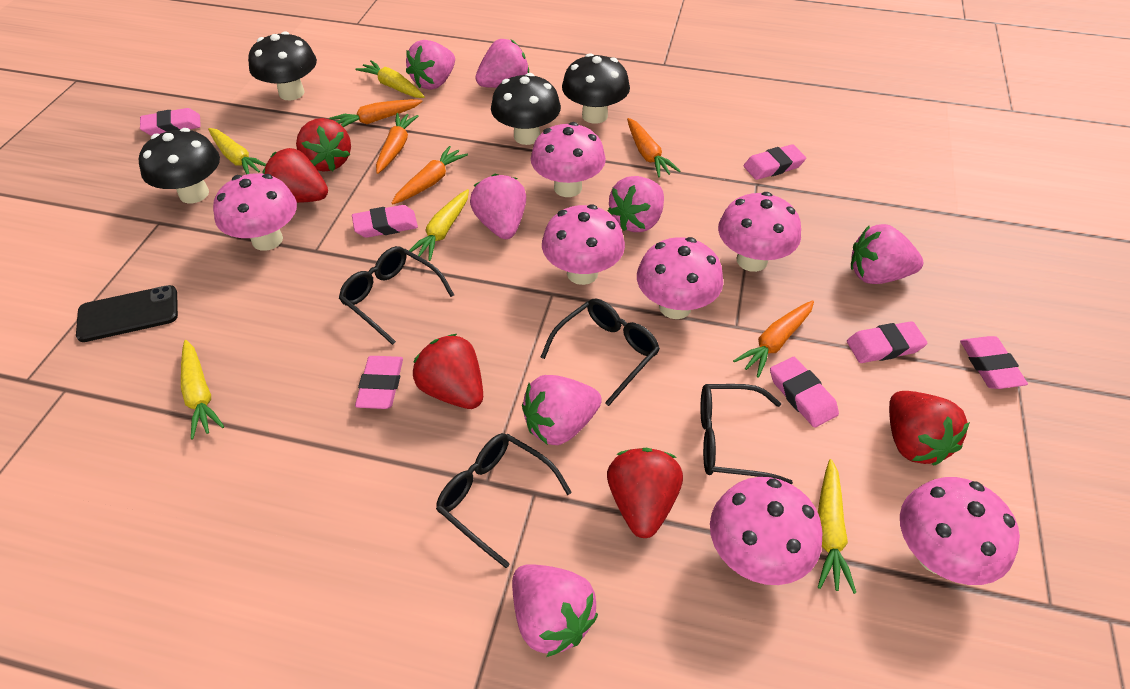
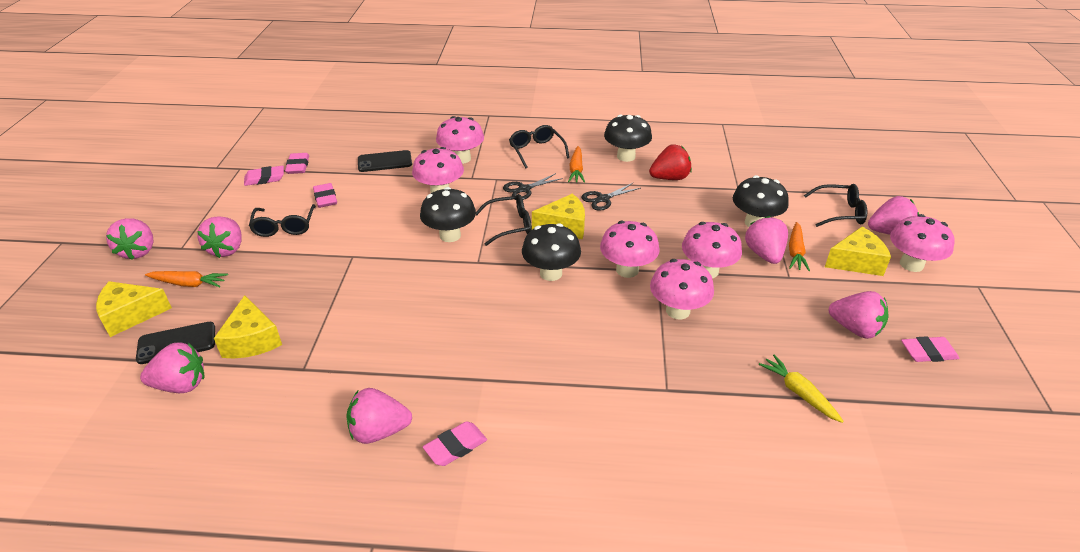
black phone: 1 -> 2
black scissors: 0 -> 2
orange carrot: 5 -> 3
pink eraser: 7 -> 5
pink mushroom: 7 -> 6
red strawberry: 5 -> 1
yellow carrot: 5 -> 1
yellow cheese: 0 -> 4

